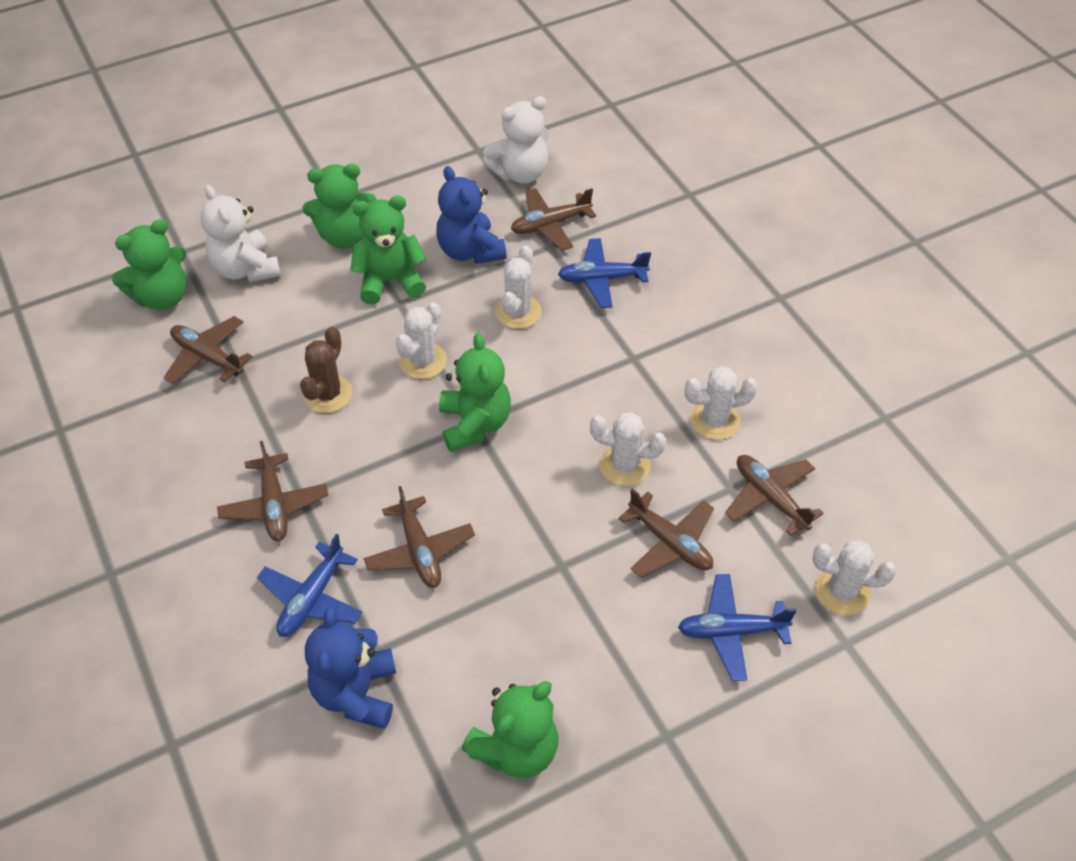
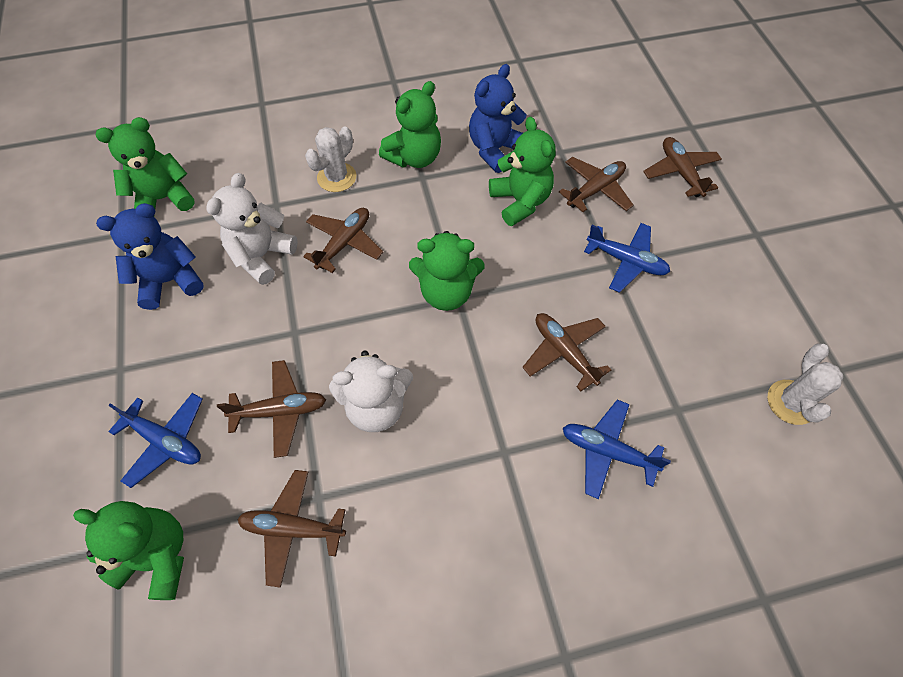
brown cactus: 1 -> 0
white cactus: 5 -> 2

